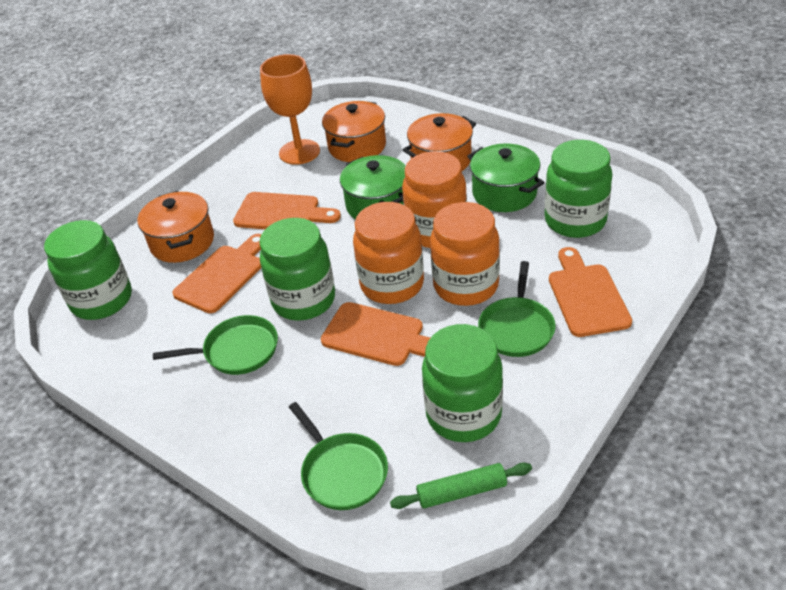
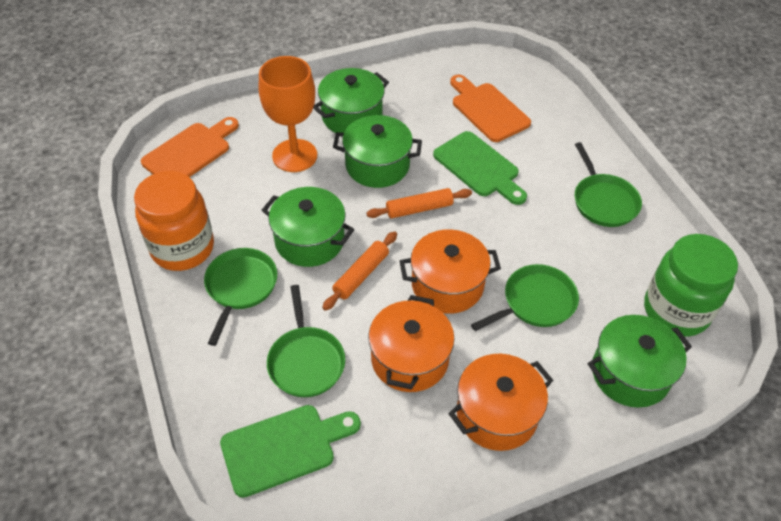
green cutting board: 0 -> 2
green jar: 4 -> 1
green pan: 3 -> 4
green pot: 2 -> 4
green rolling pin: 1 -> 0
orange cutting board: 4 -> 2
orange jar: 3 -> 1
orange rolling pin: 0 -> 2

